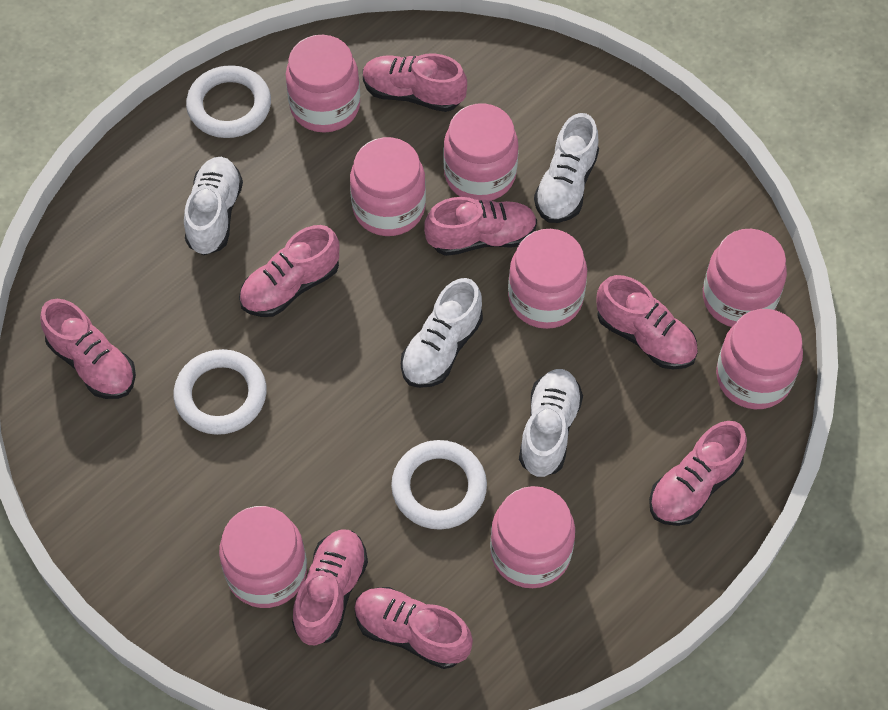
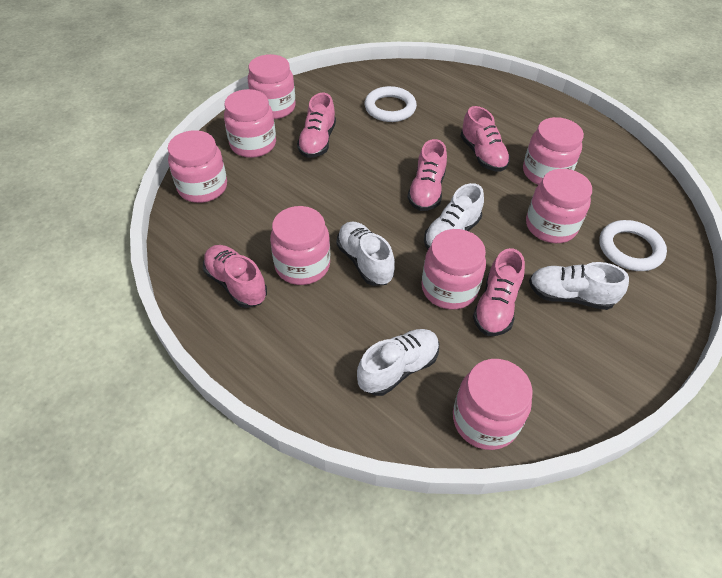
pink shoe: 8 -> 5
white ring: 3 -> 2

